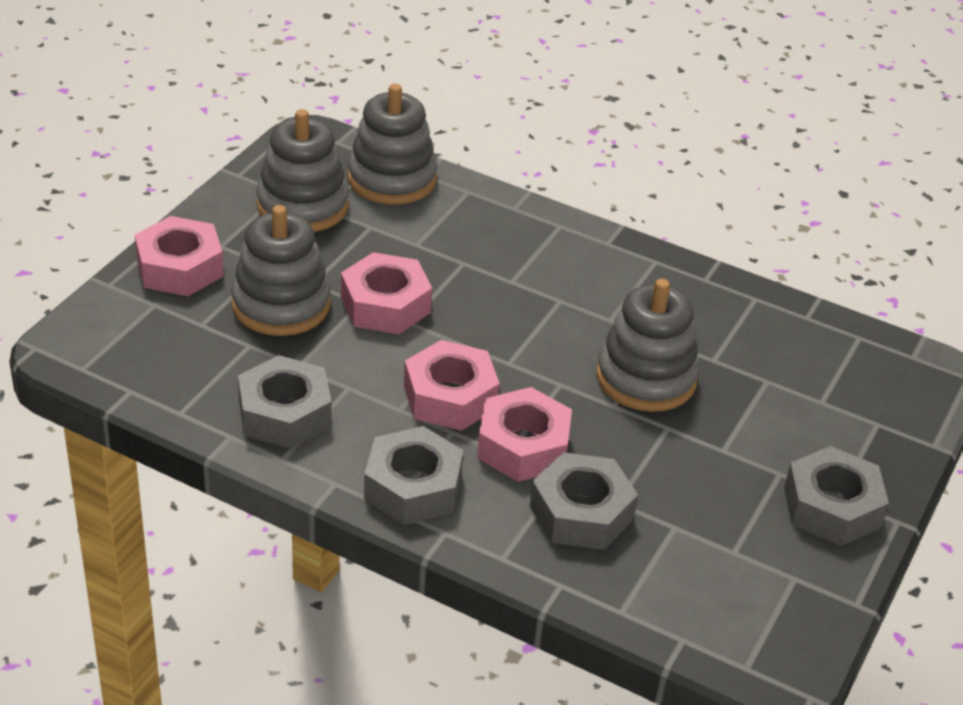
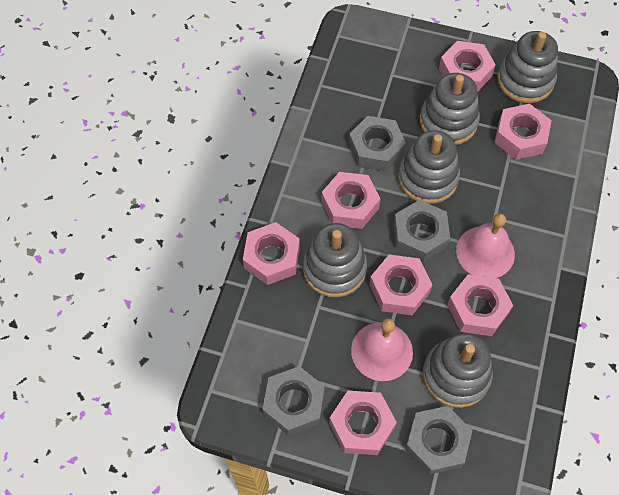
grey stacking toy: 4 -> 5
pink bell: 0 -> 2
pink nut: 4 -> 7

